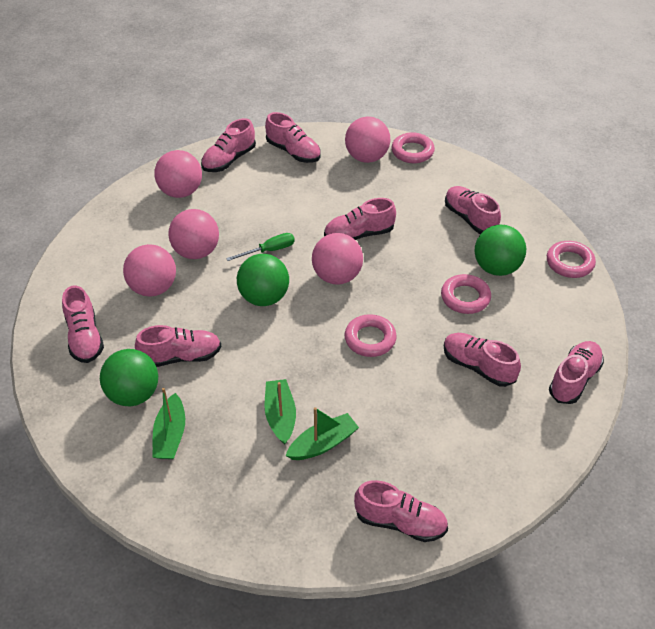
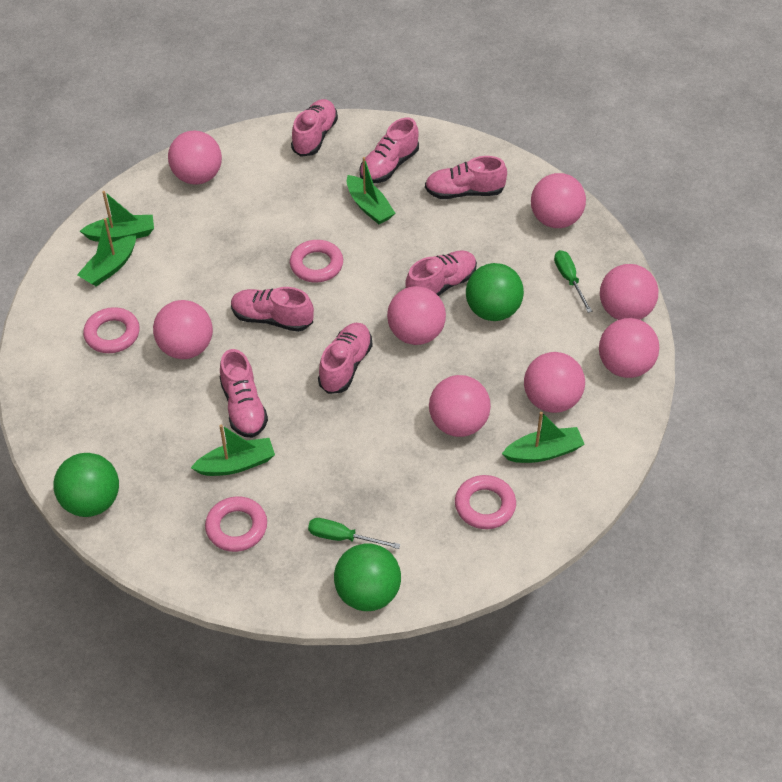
green boat: 3 -> 5
green screwdriver: 1 -> 2
pink ball: 5 -> 8
pink shoe: 9 -> 7

